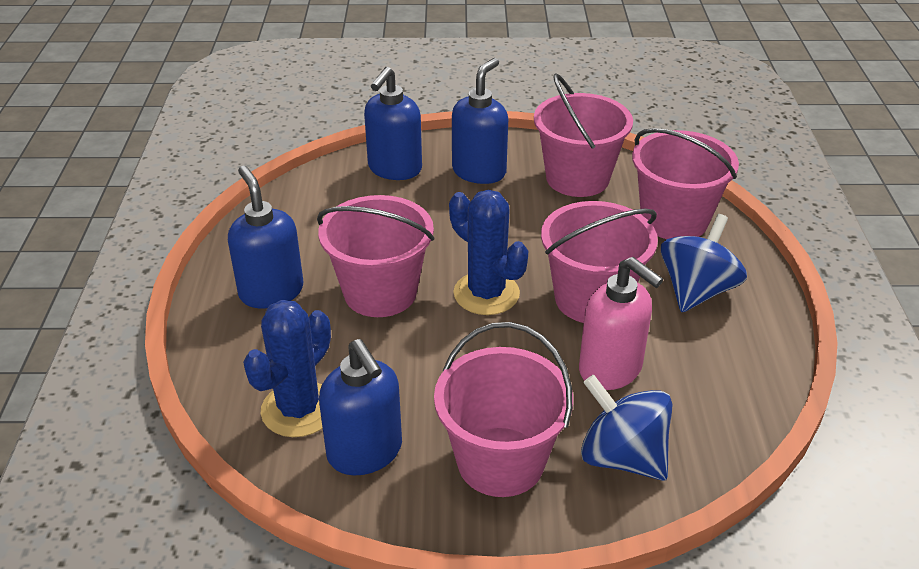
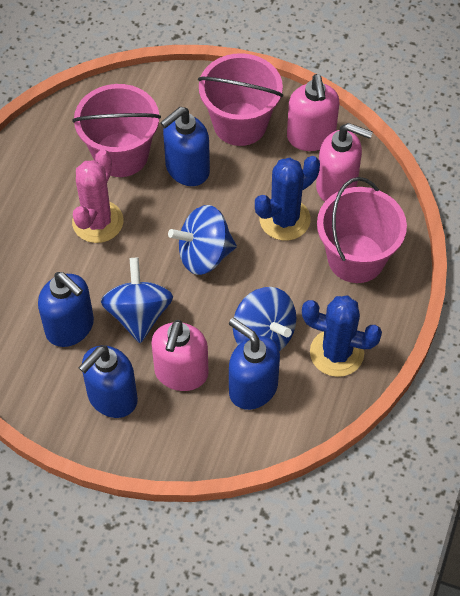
blue spinning top: 2 -> 3
pink bucket: 5 -> 3
pink cactus: 0 -> 1
pink soap dispenser: 1 -> 3

